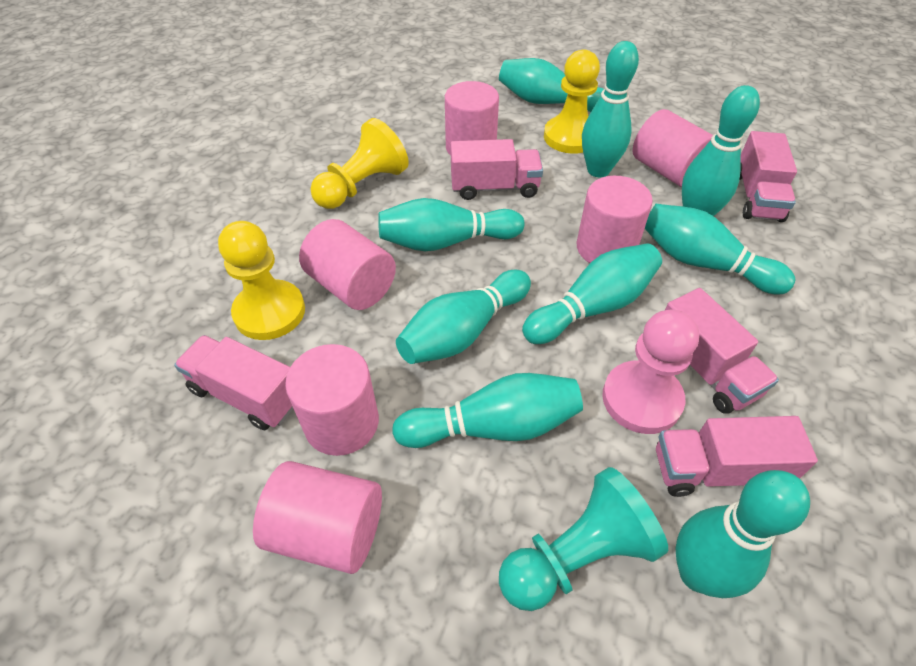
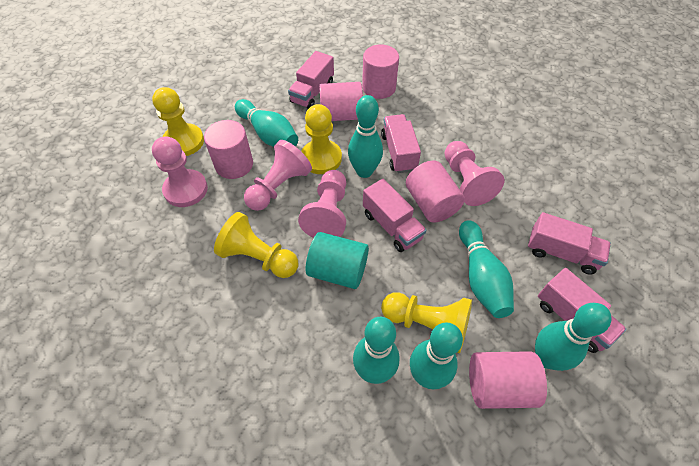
pink cylinder: 6 -> 5
pink pawn: 1 -> 4
turquoise bowling pin: 9 -> 6
turquoise cylinder: 0 -> 1
turquoise pawn: 1 -> 0
yellow pawn: 3 -> 4

